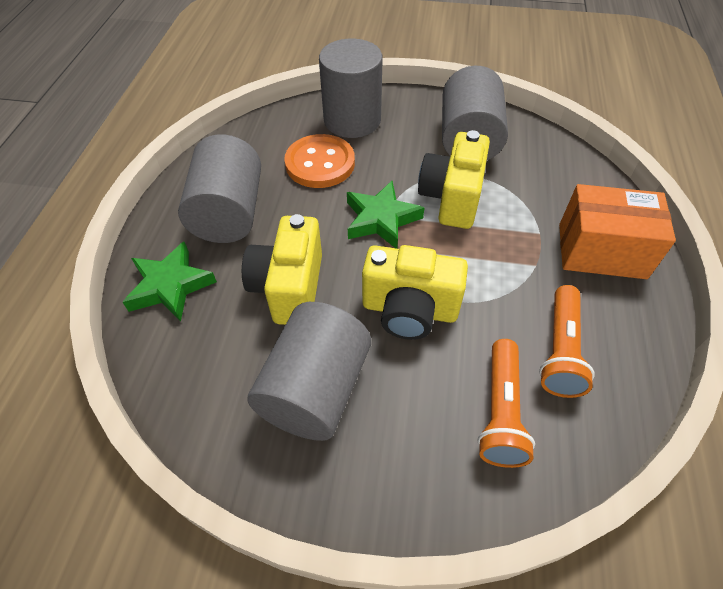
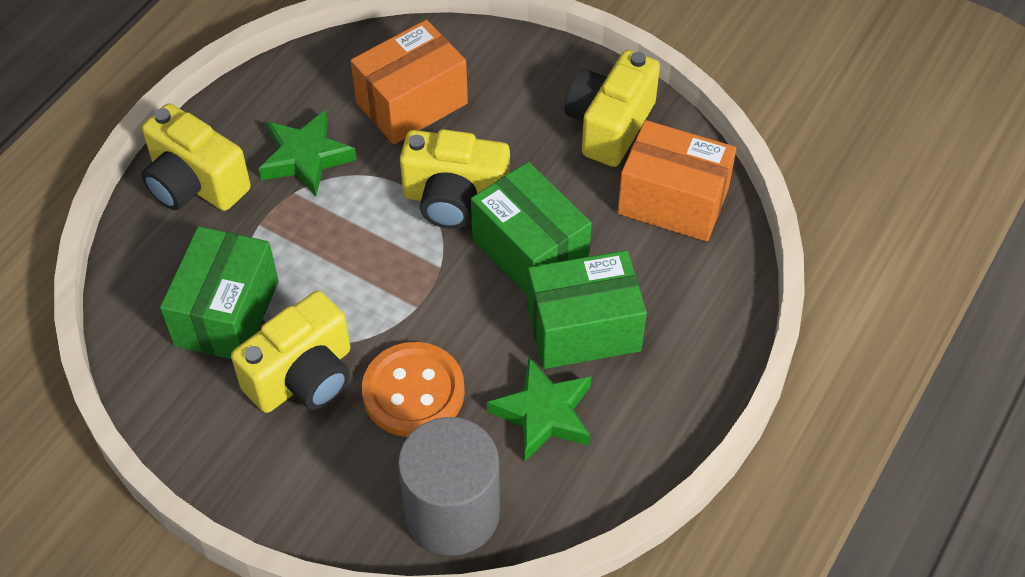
green box: 0 -> 3
grey cylinder: 4 -> 1
orange box: 1 -> 2
orange flashlight: 2 -> 0
yellow camera: 3 -> 4

